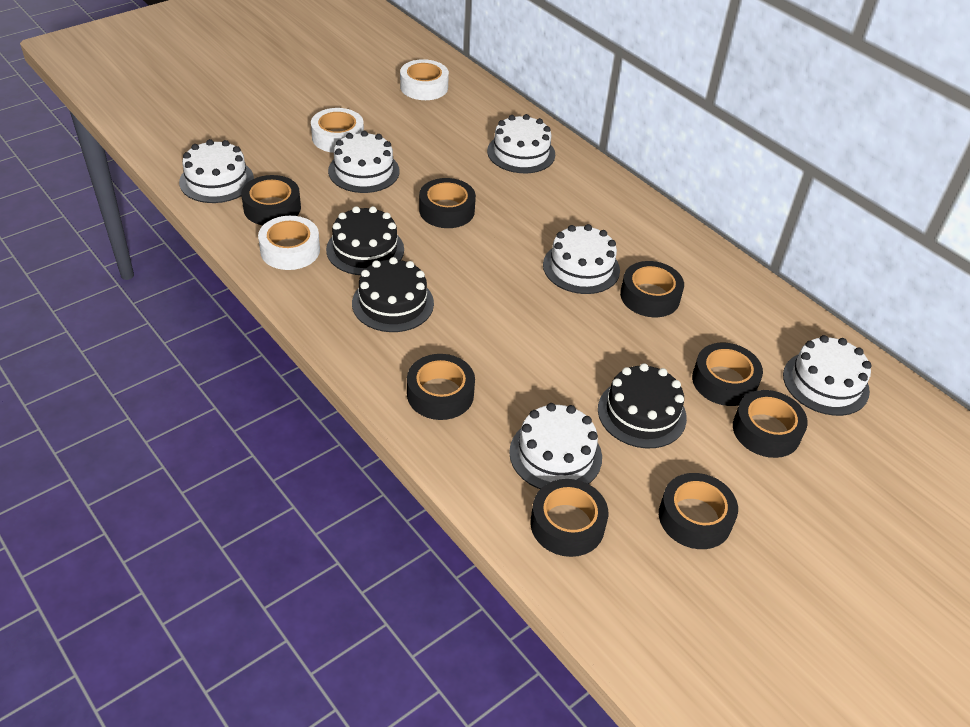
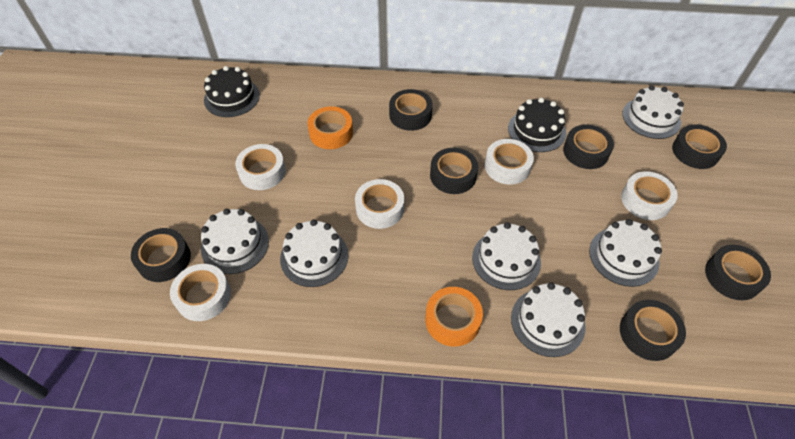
black cake: 3 -> 2
black tape: 8 -> 7
orange tape: 0 -> 2
white tape: 3 -> 5

